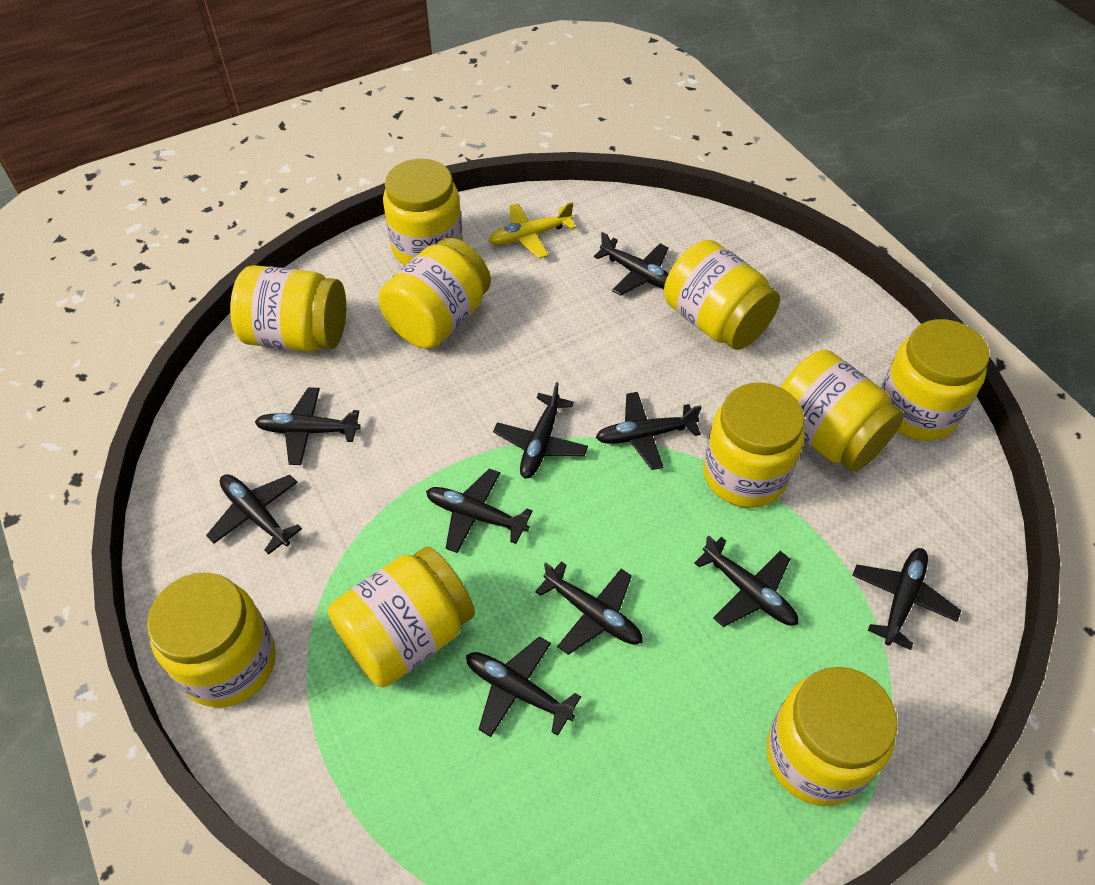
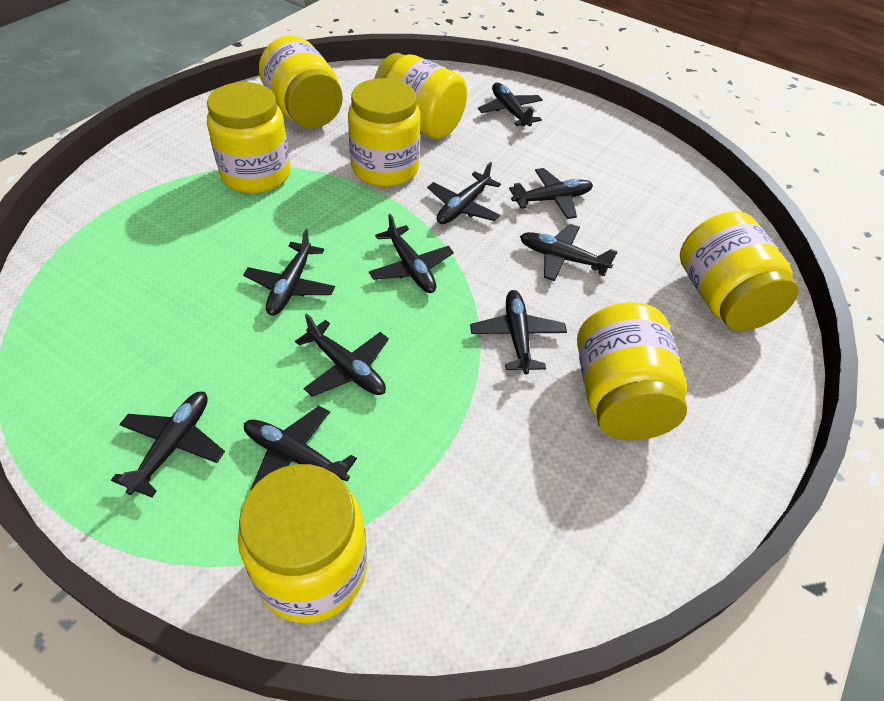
yellow jar: 10 -> 7
yellow plane: 1 -> 0

